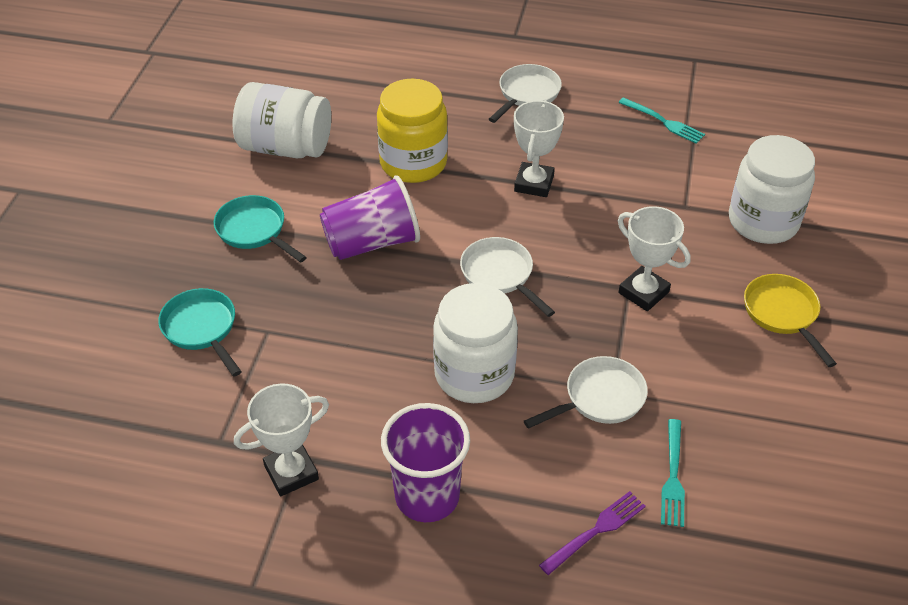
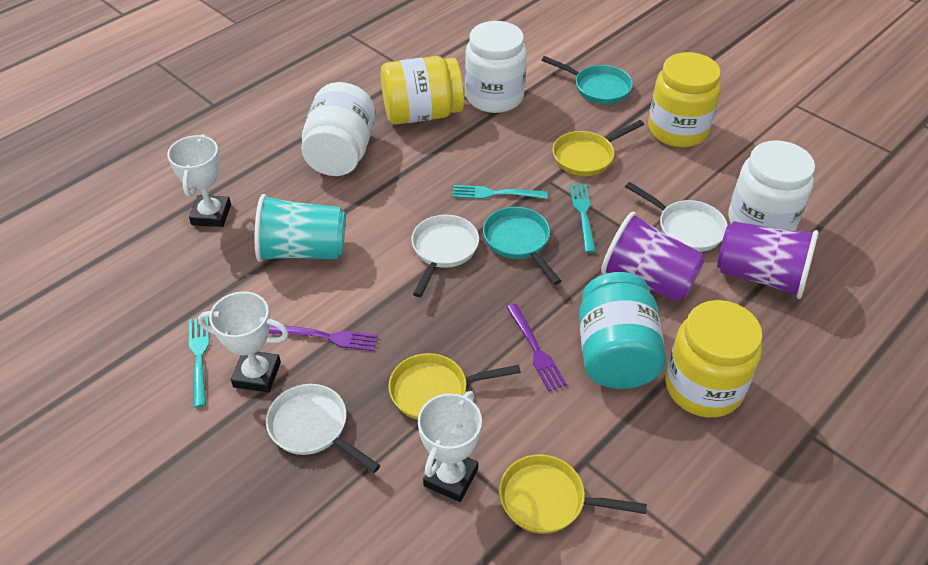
purple fork: 1 -> 2
turquoise cup: 0 -> 1
turquoise fork: 2 -> 3
turquoise jar: 0 -> 1
yellow jar: 1 -> 3
yellow pan: 1 -> 3

